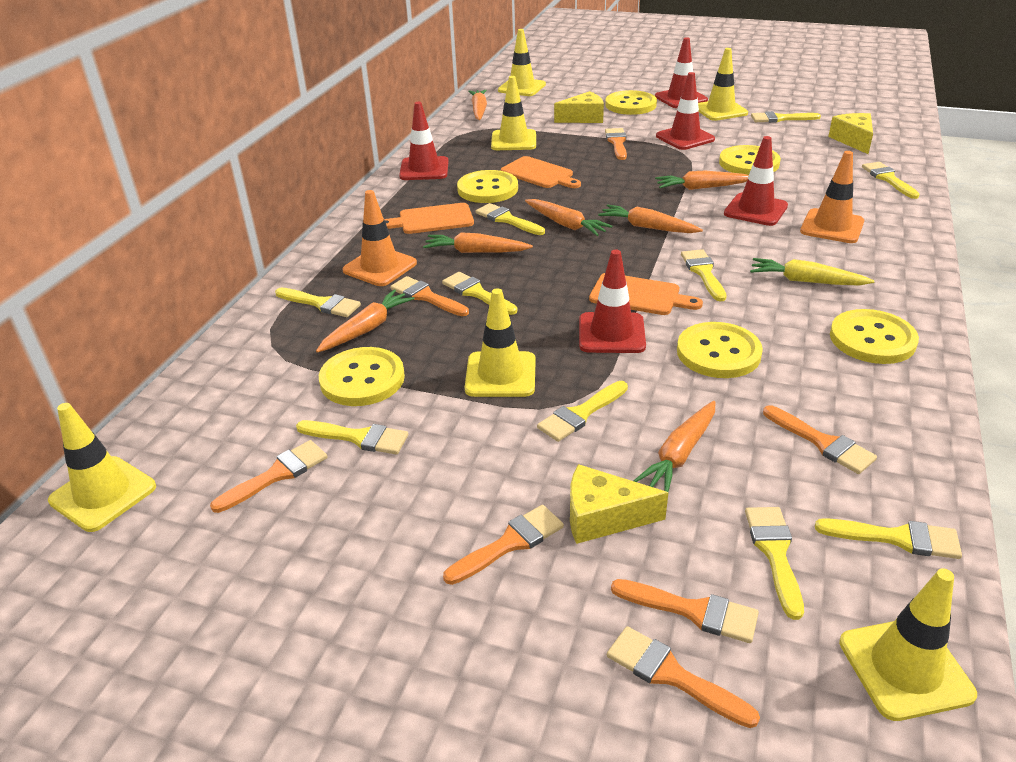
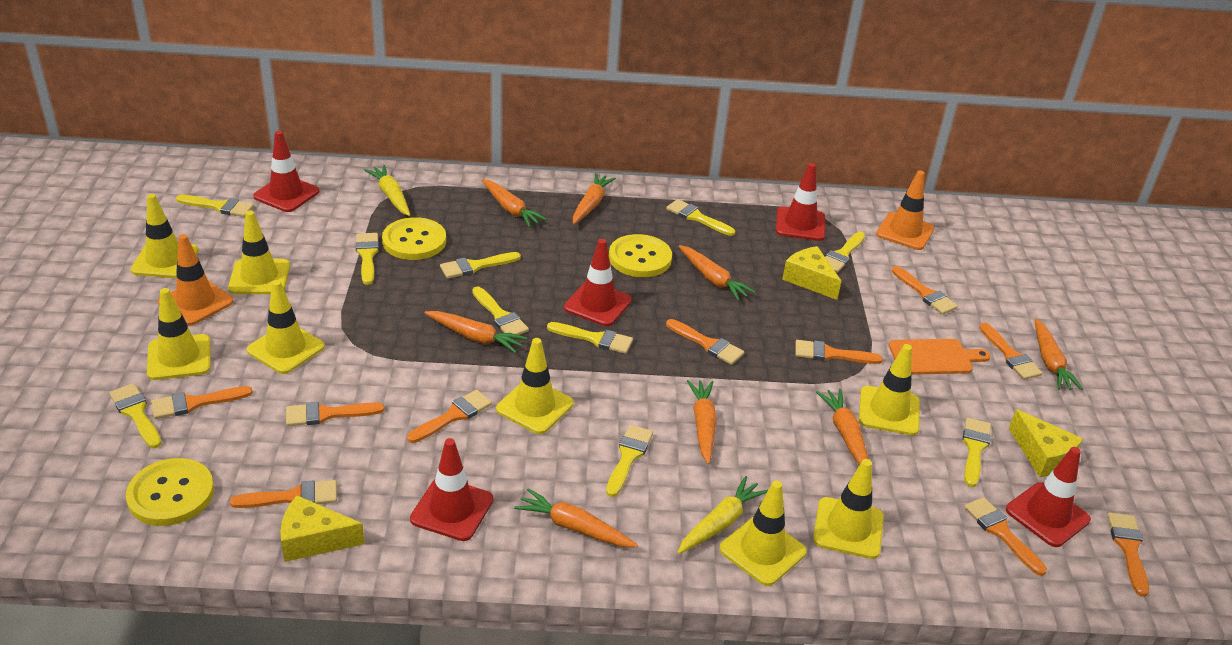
orange brush: 7 -> 10
orange carrot: 7 -> 8
orange cutting board: 3 -> 1
yellow button: 6 -> 3
yellow carrot: 1 -> 2
yellow traffic cone: 6 -> 8

